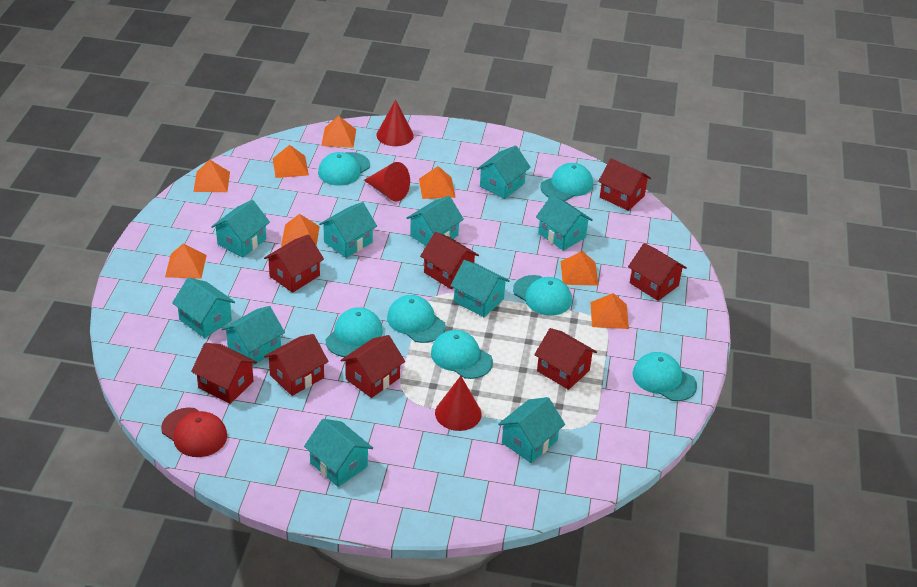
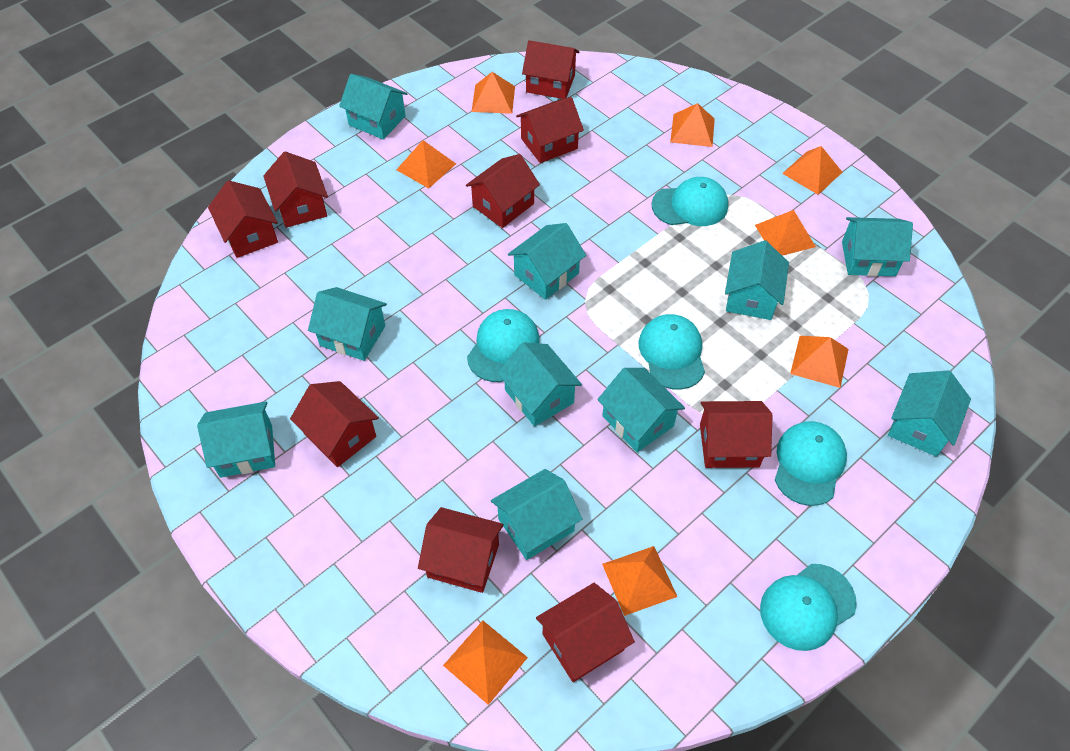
red cap: 1 -> 0
red cone: 3 -> 0
red house: 8 -> 9
turquoise cap: 7 -> 5

